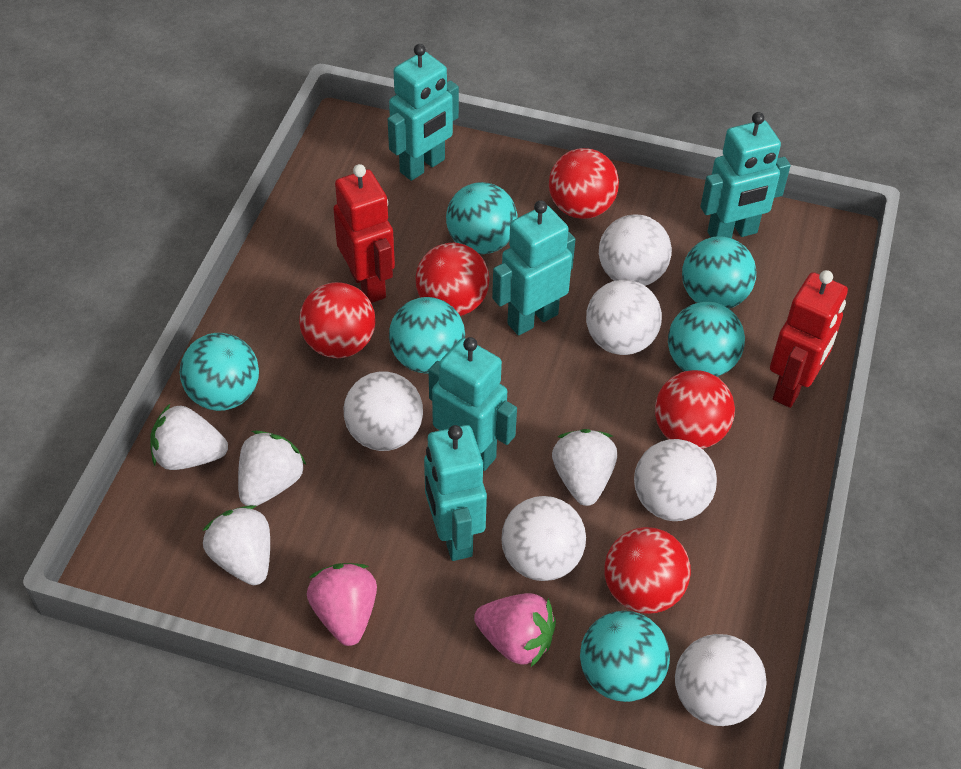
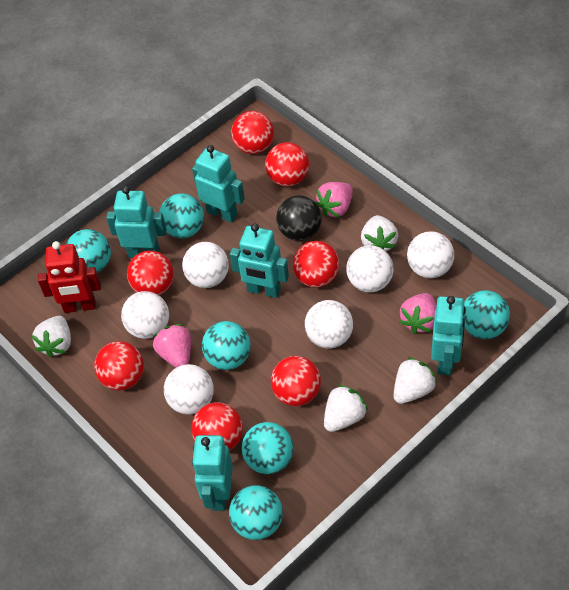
black ball: 0 -> 1
pink strawberry: 2 -> 3
red ball: 5 -> 7
red robot: 2 -> 1

